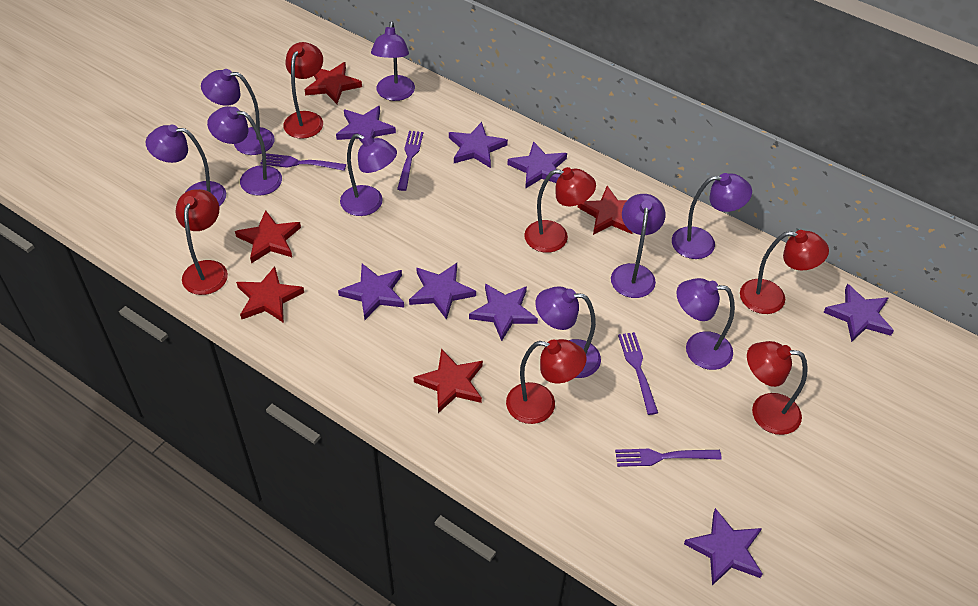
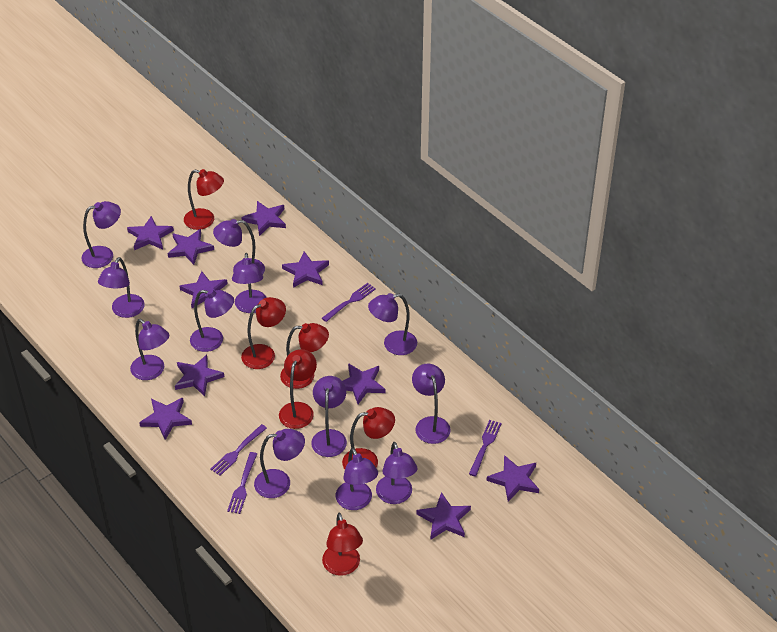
purple lamp: 9 -> 12
purple star: 8 -> 10
red star: 5 -> 0

